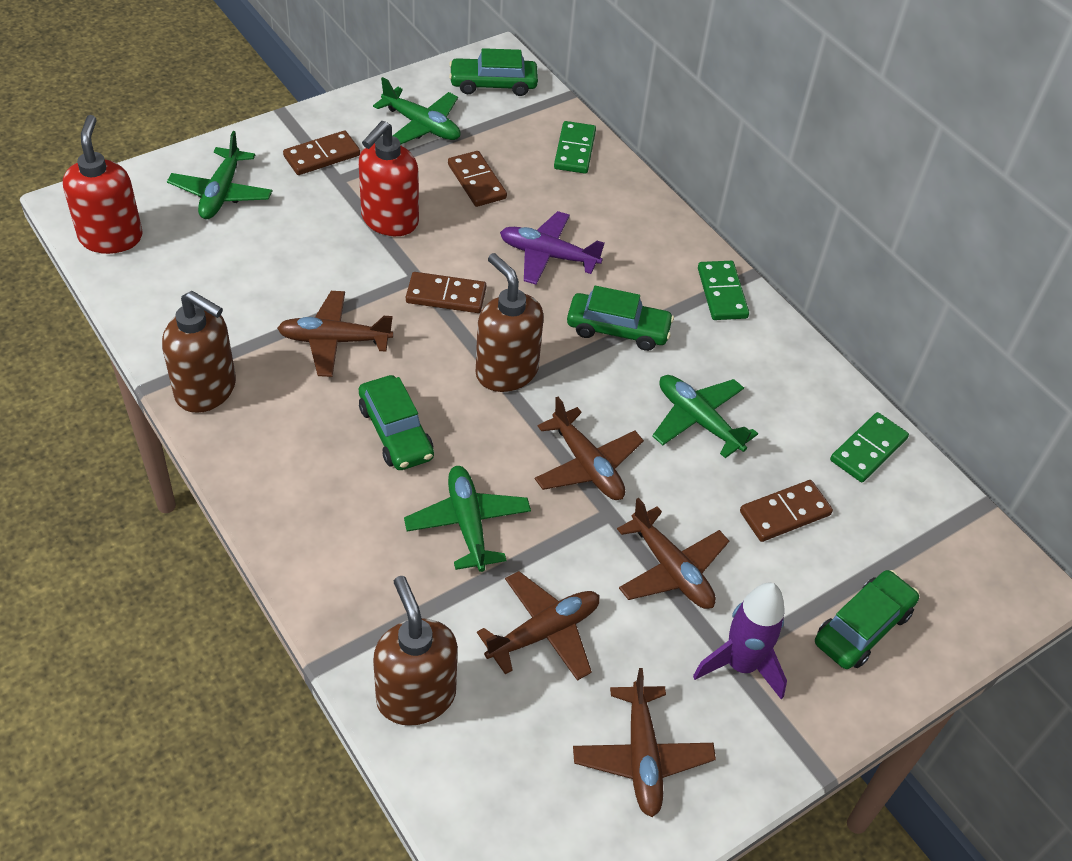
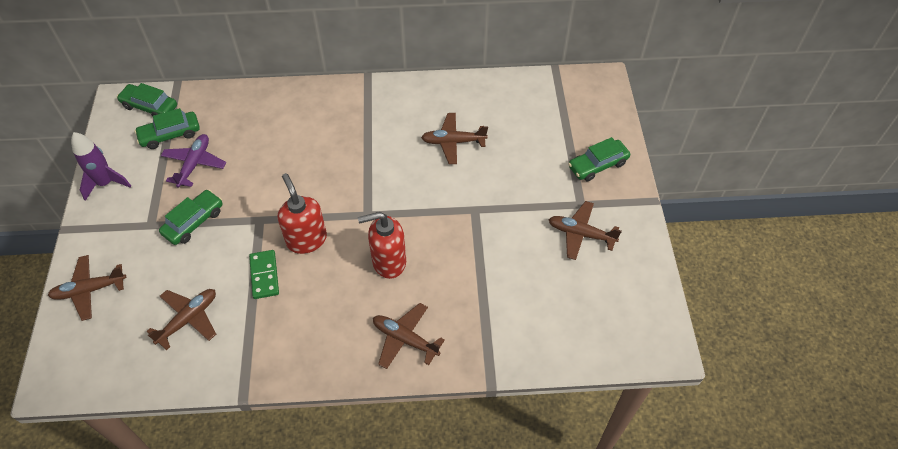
brown domino: 4 -> 0
brown soap dispenser: 3 -> 0
green domino: 3 -> 1
green plane: 4 -> 0

